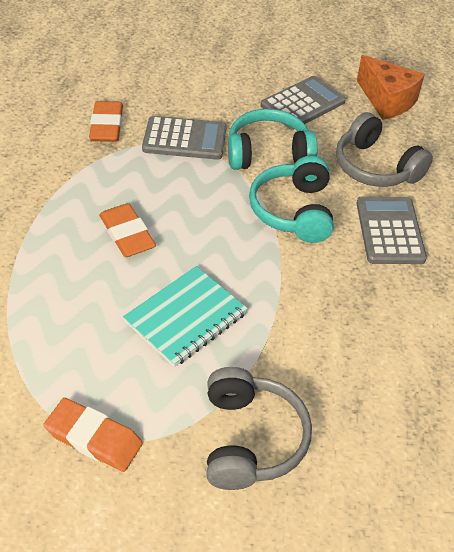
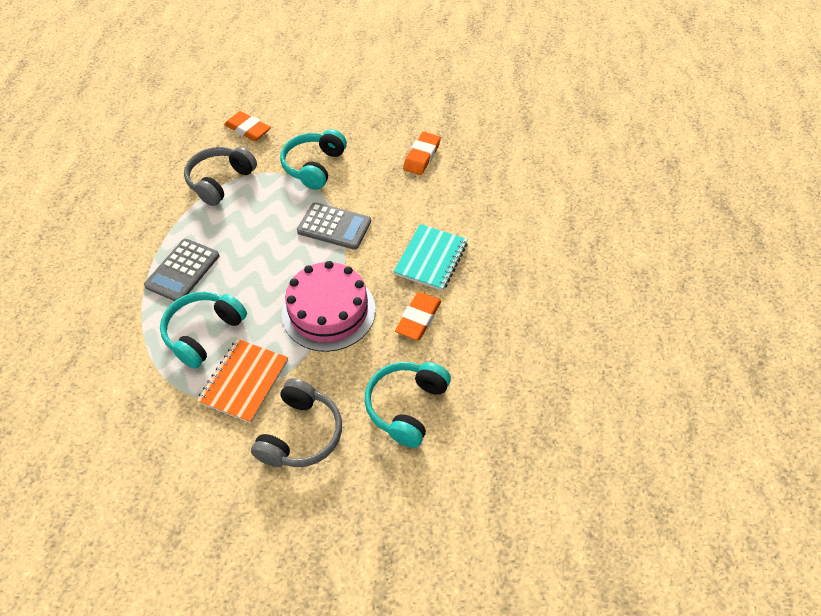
grey calculator: 3 -> 2
orange cheese: 1 -> 0
orange notebook: 0 -> 1
pink cake: 0 -> 1
turquoise headphones: 2 -> 3

